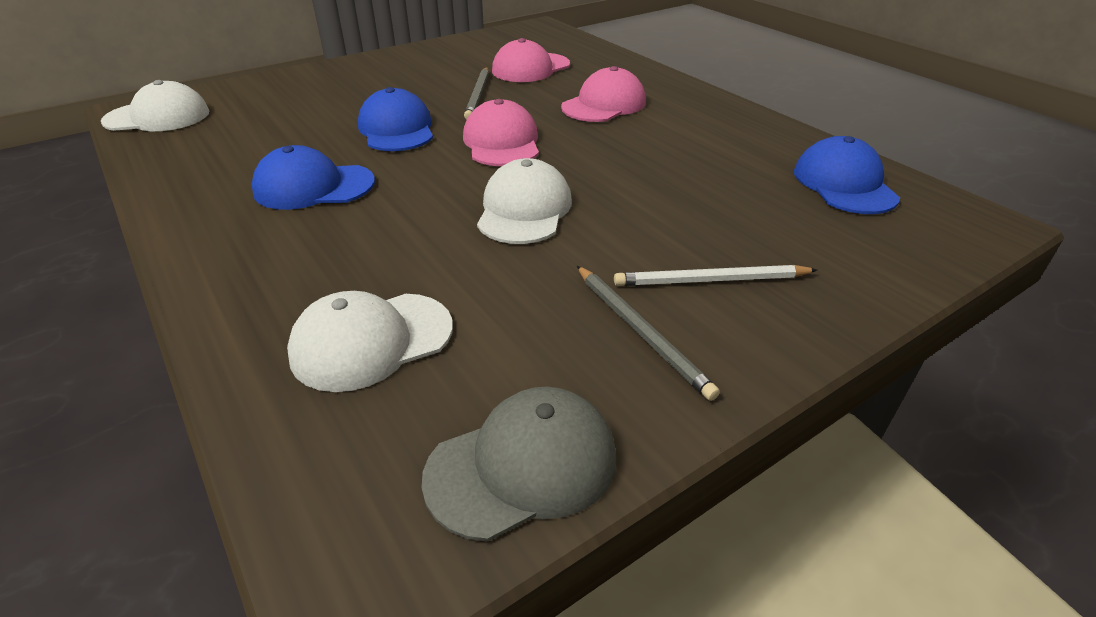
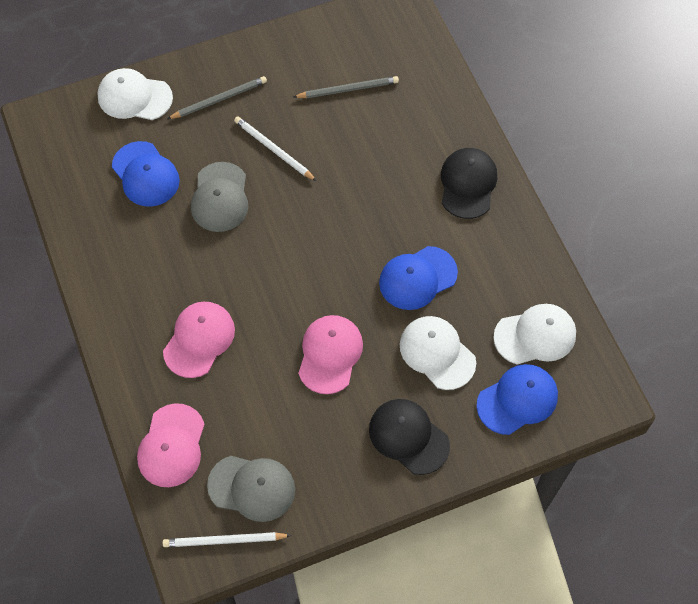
black cap: 0 -> 2
grey cap: 1 -> 2
white pencil: 1 -> 2

